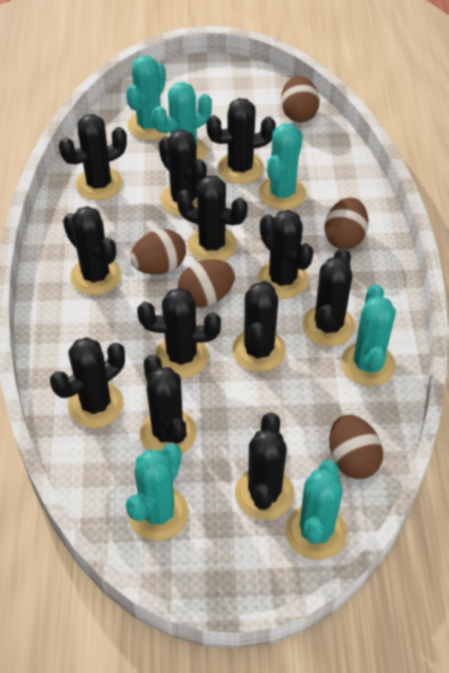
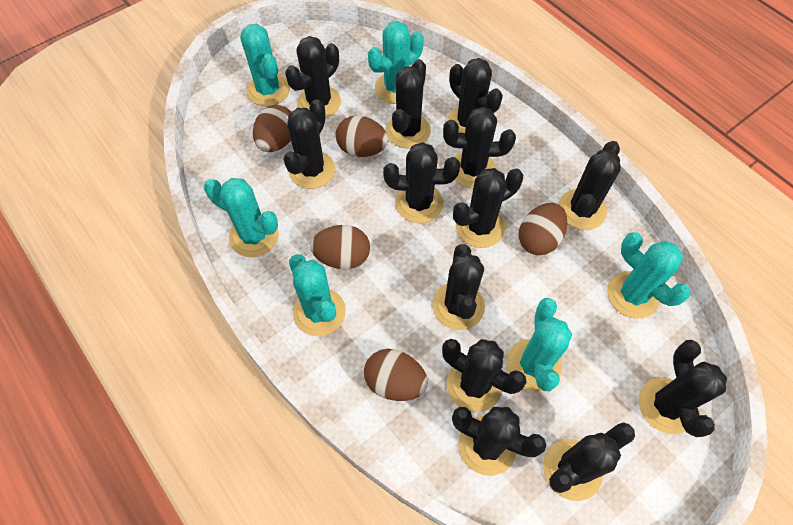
black cactus: 12 -> 13

